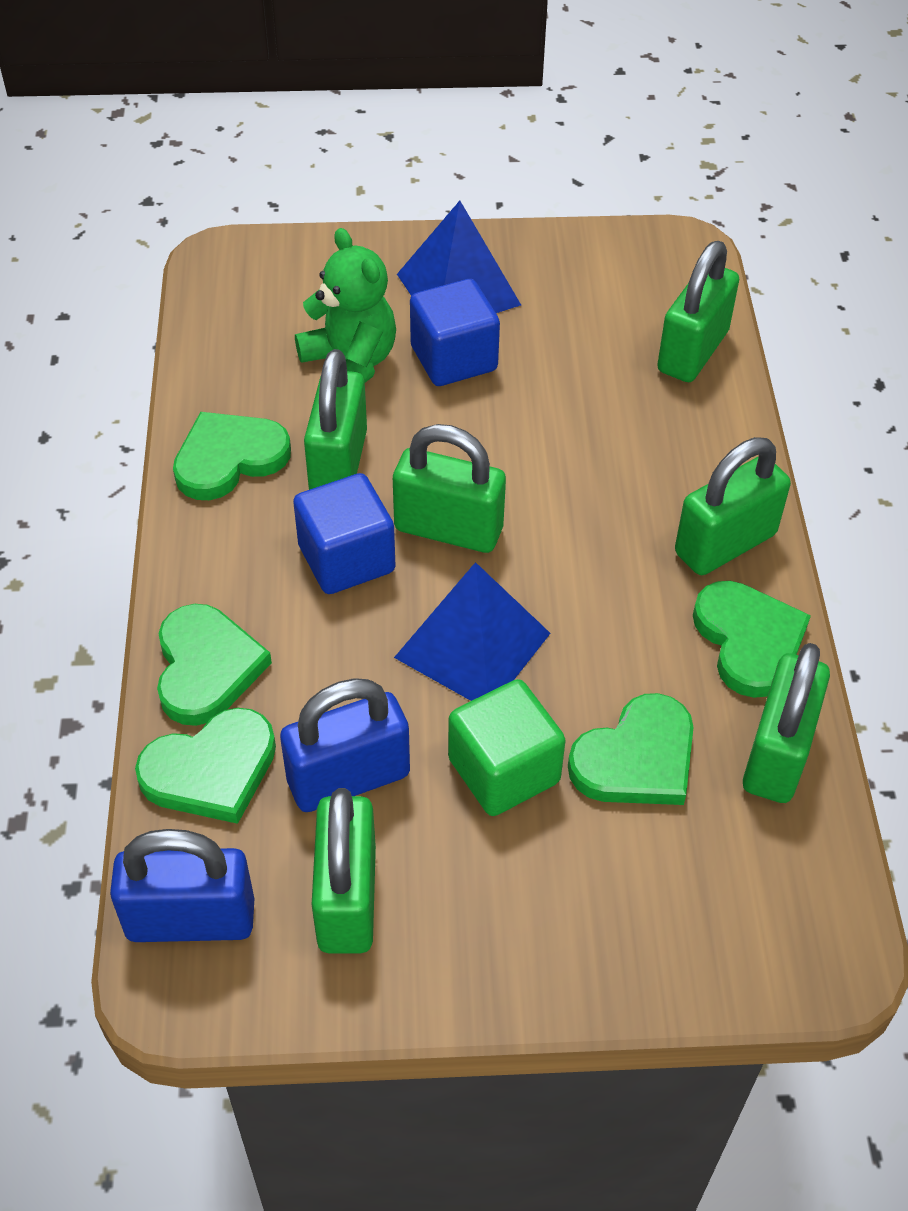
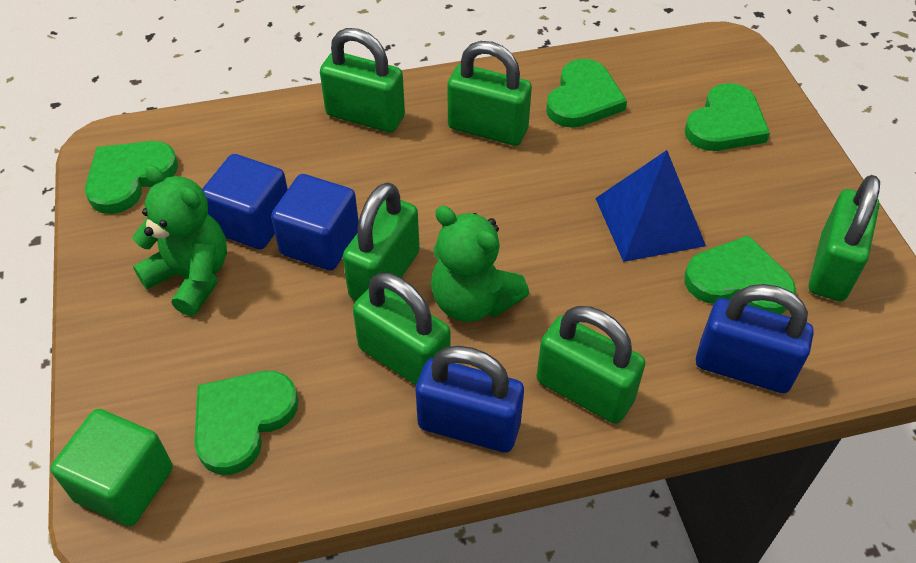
blue pyramid: 2 -> 1
green teddy bear: 1 -> 2

